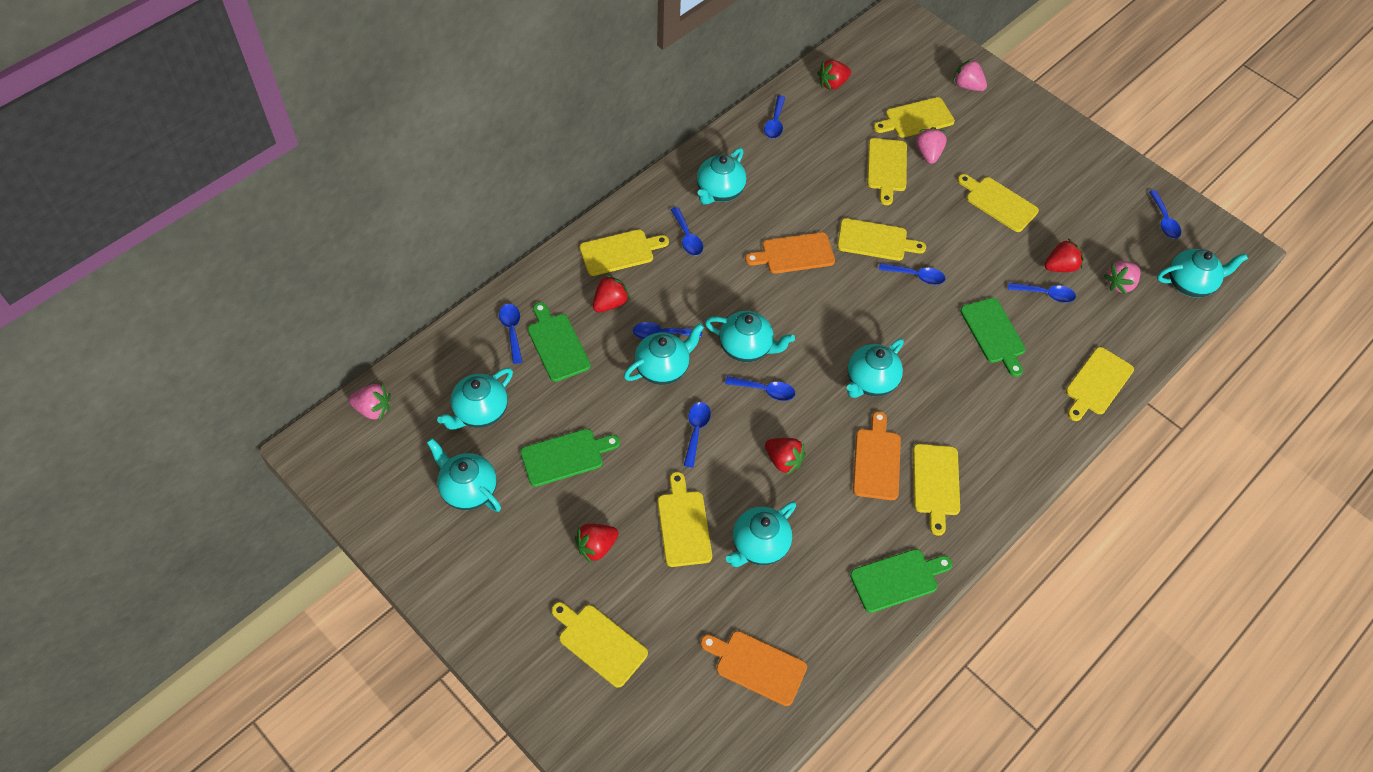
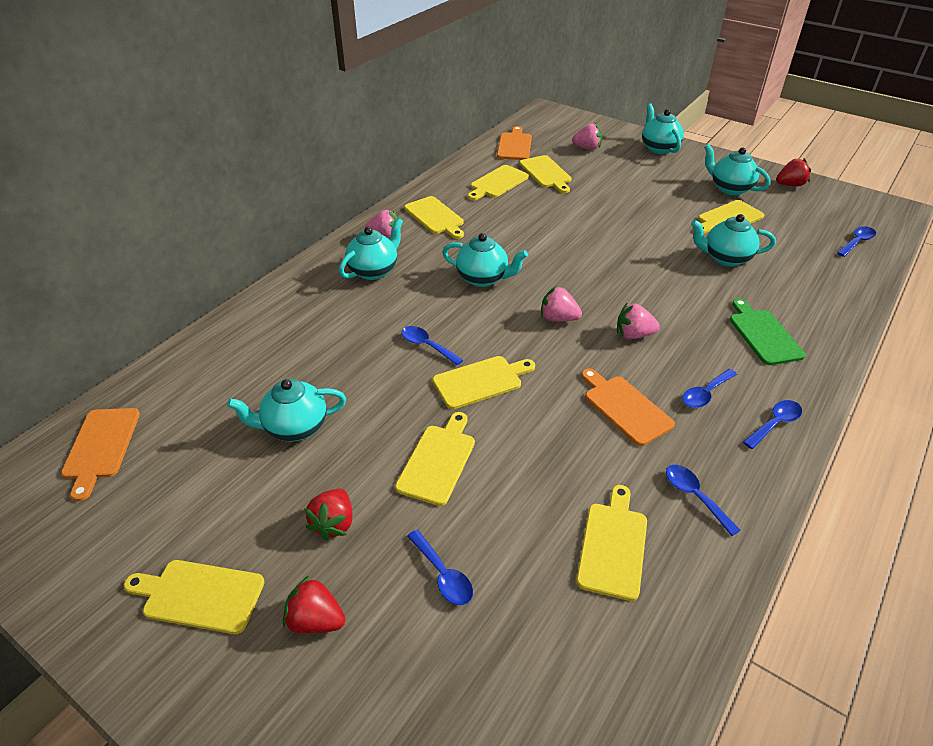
blue spoon: 9 -> 6
green cutting board: 4 -> 1
red strawberry: 5 -> 3
turquoise teapot: 8 -> 6
yellow cutting board: 9 -> 8

